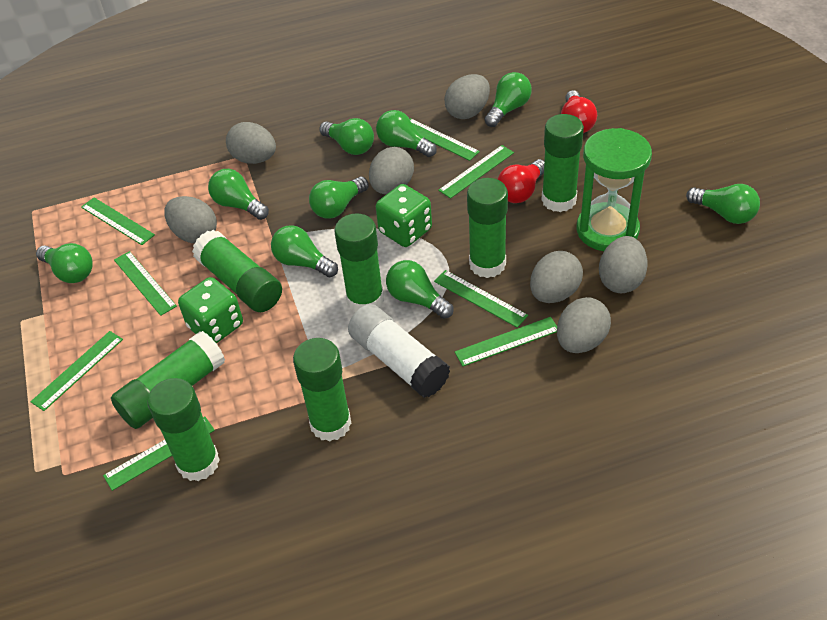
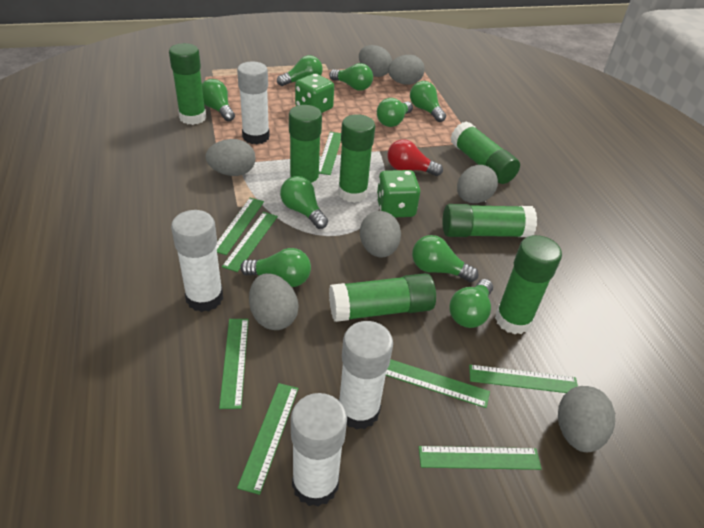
green hourglass: 1 -> 0
red light bulb: 2 -> 1
white glue stick: 1 -> 4

